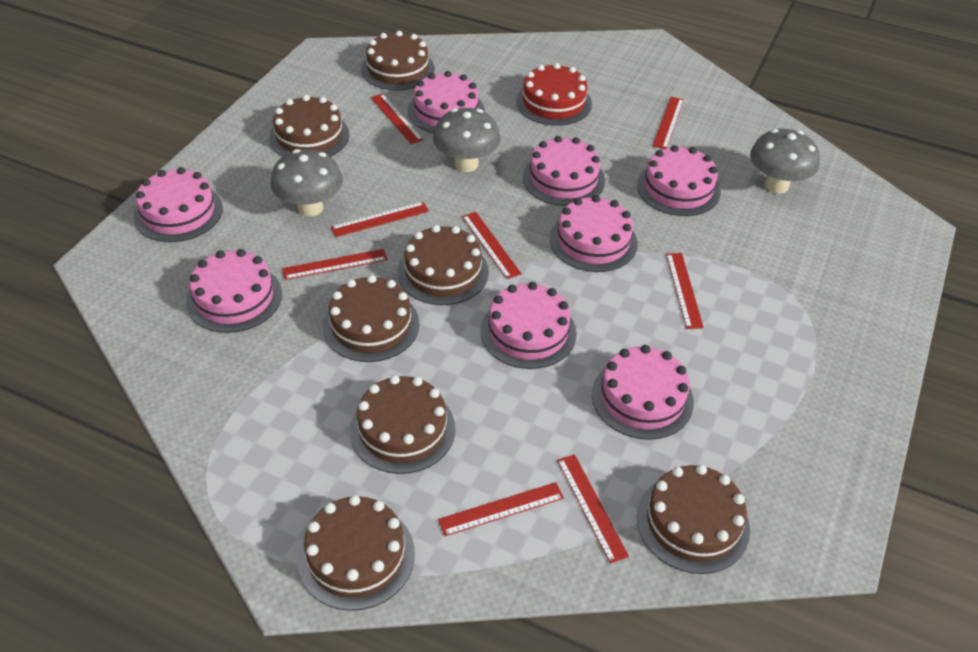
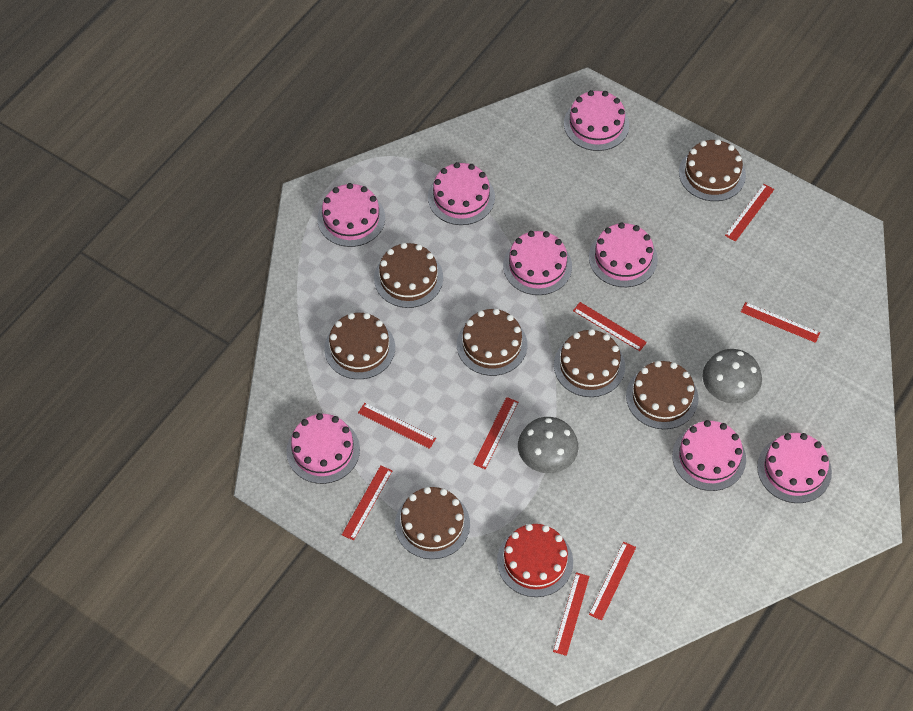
grey mushroom: 3 -> 2

